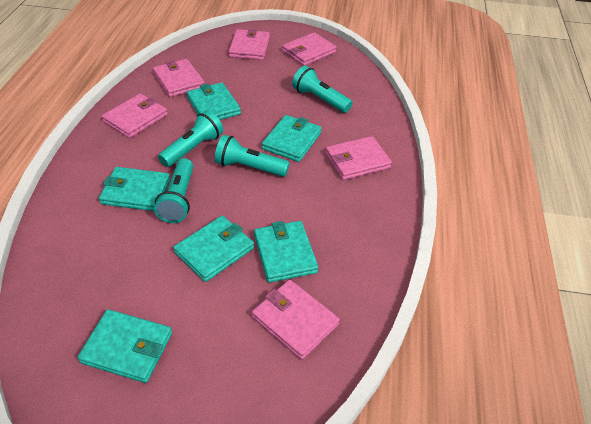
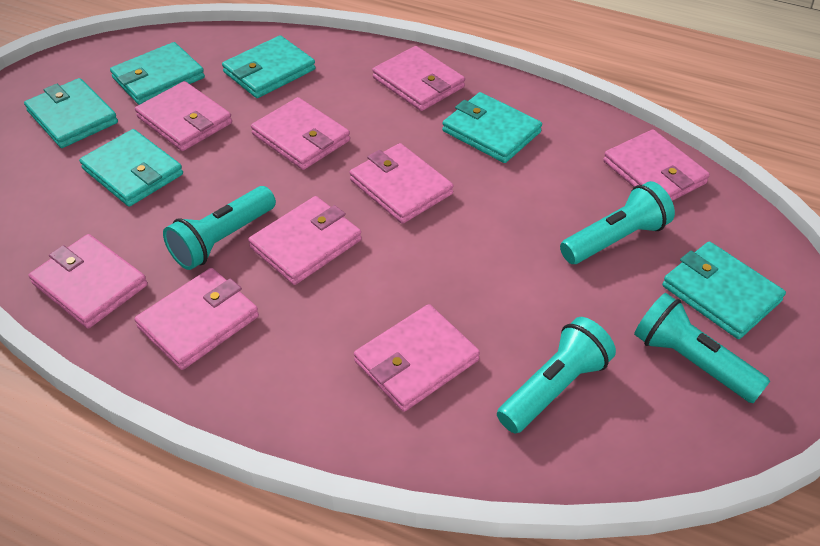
pink wallet: 6 -> 9

